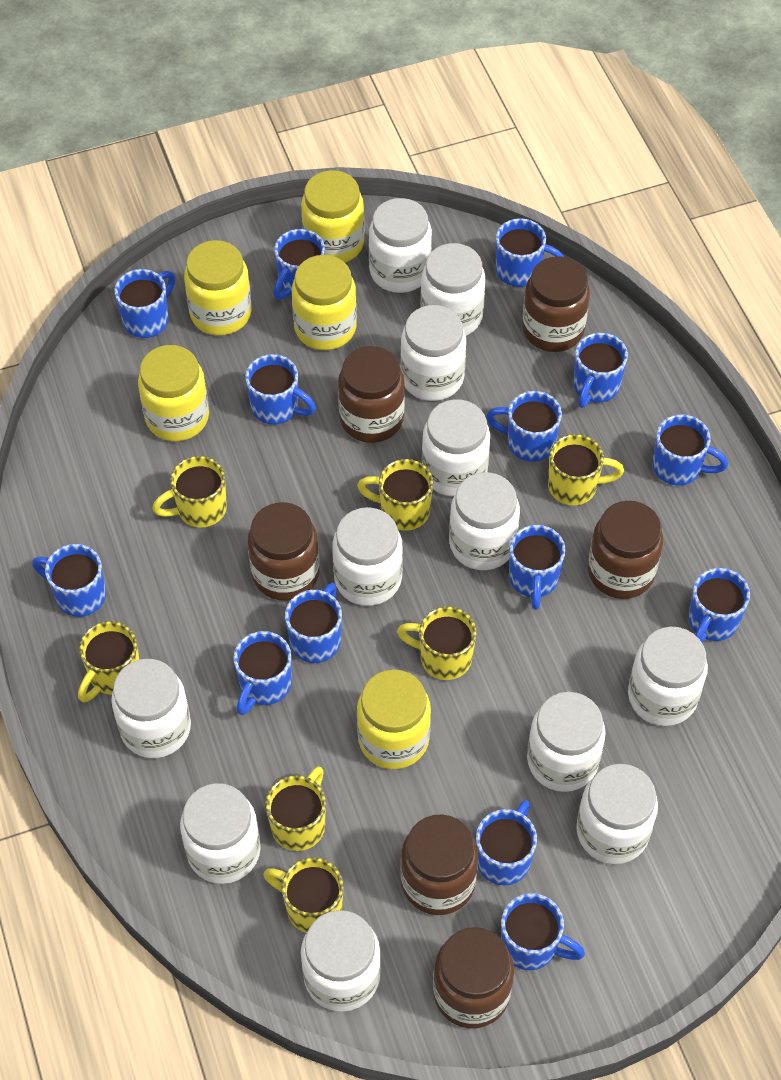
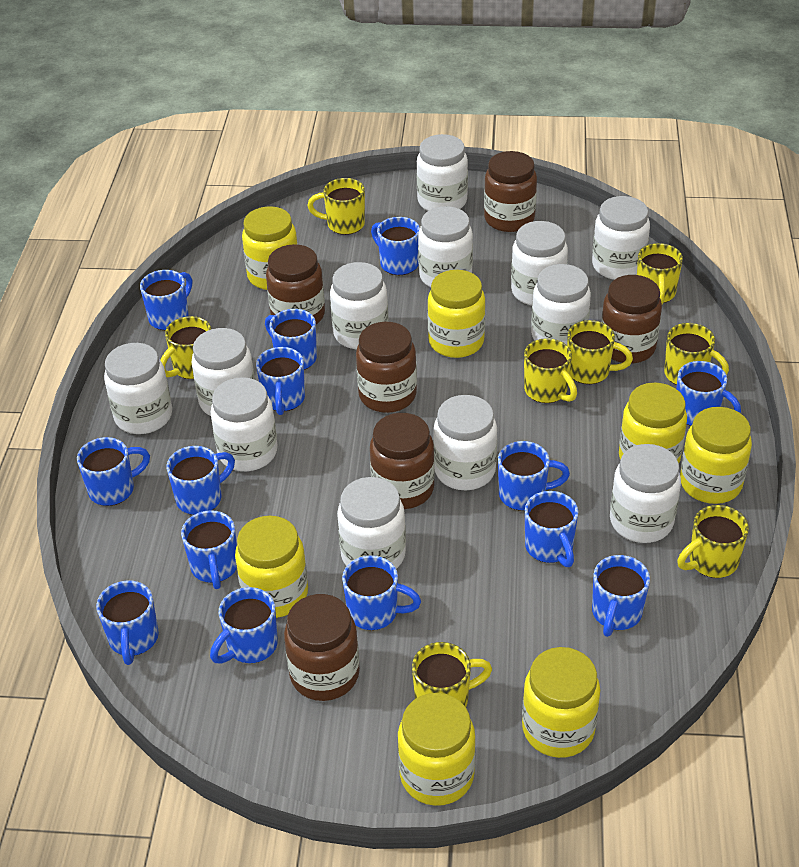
yellow jar: 5 -> 7
yellow mug: 7 -> 8

